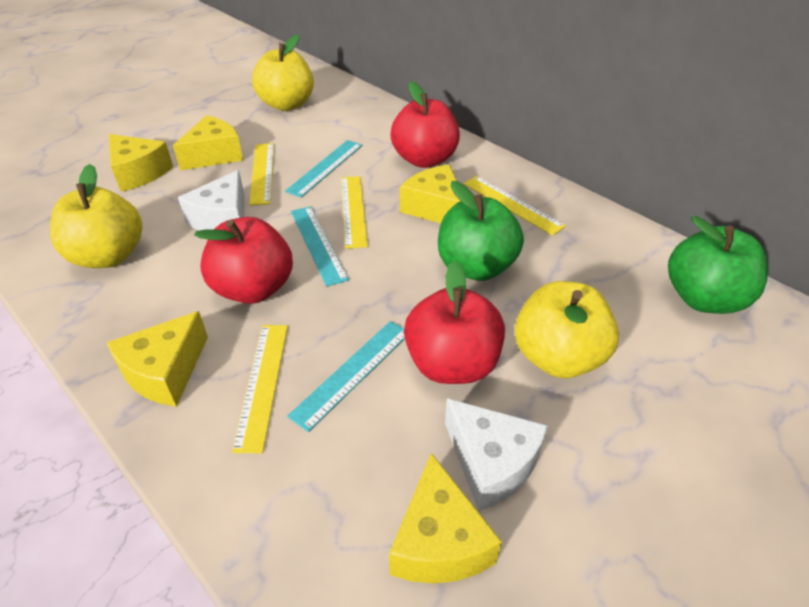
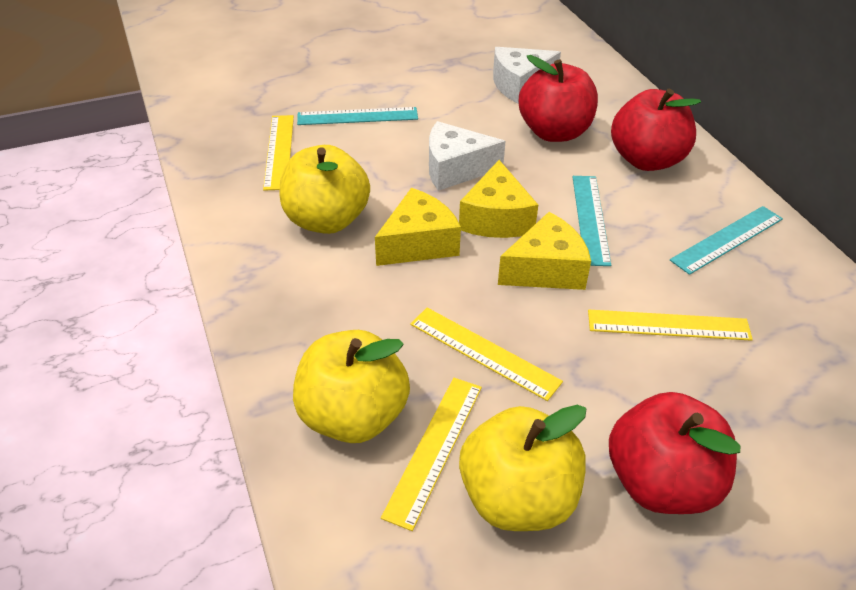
green apple: 2 -> 0
yellow cheese: 5 -> 3

